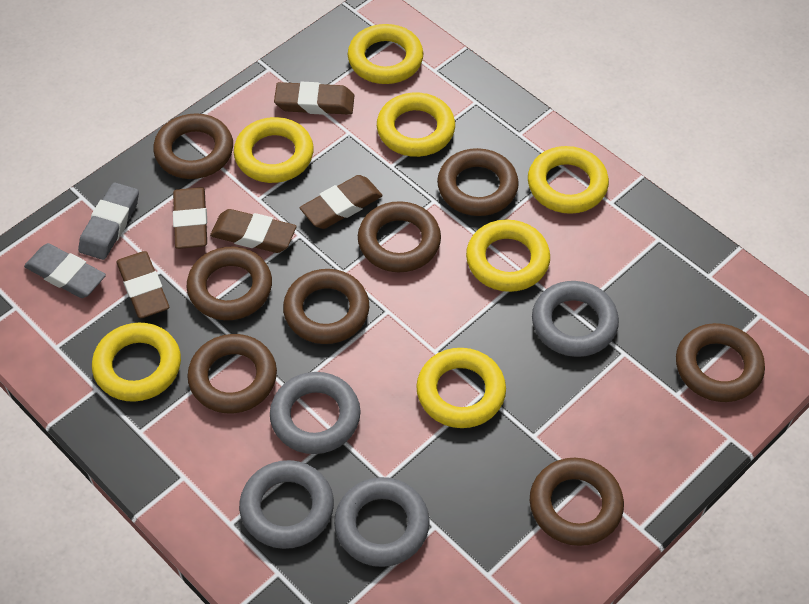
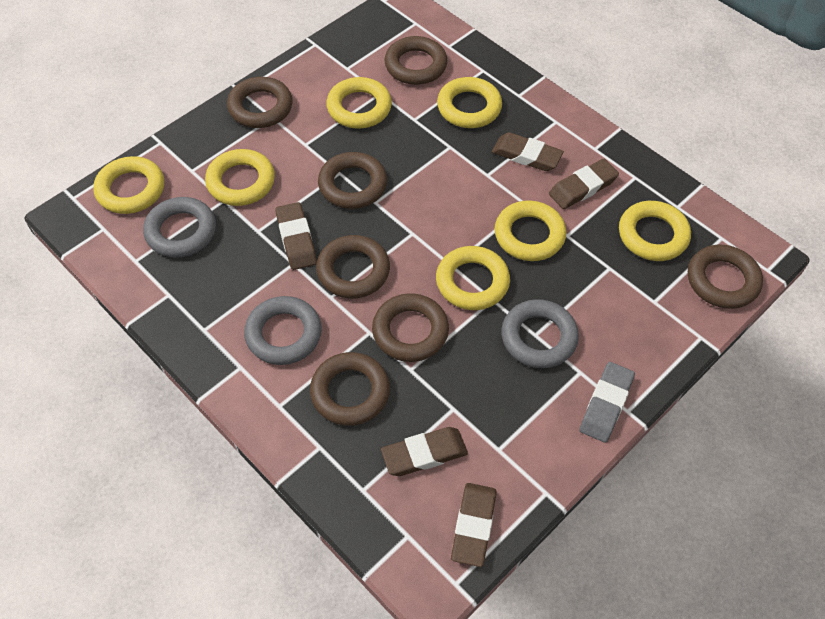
brown ring: 8 -> 7
grey eraser: 2 -> 1
grey ring: 4 -> 3

